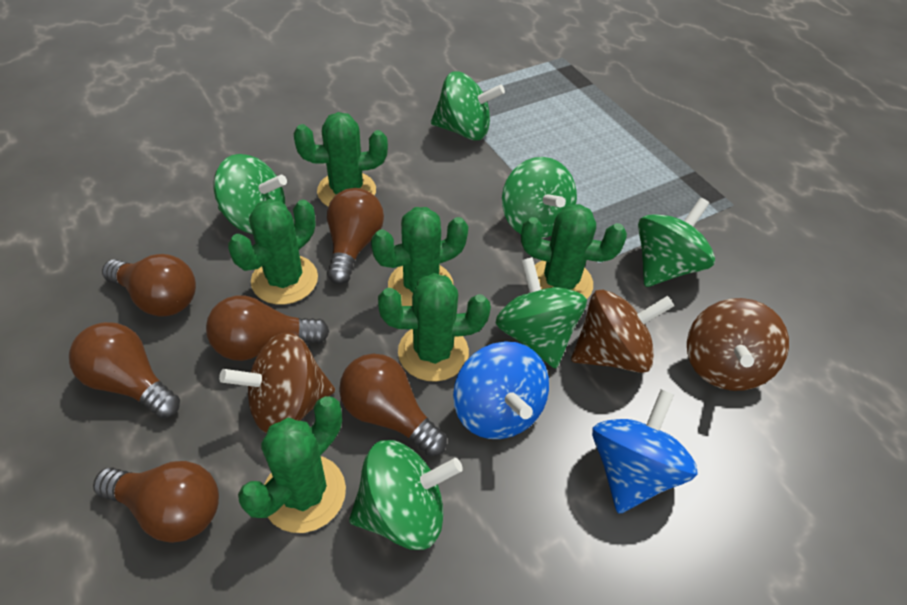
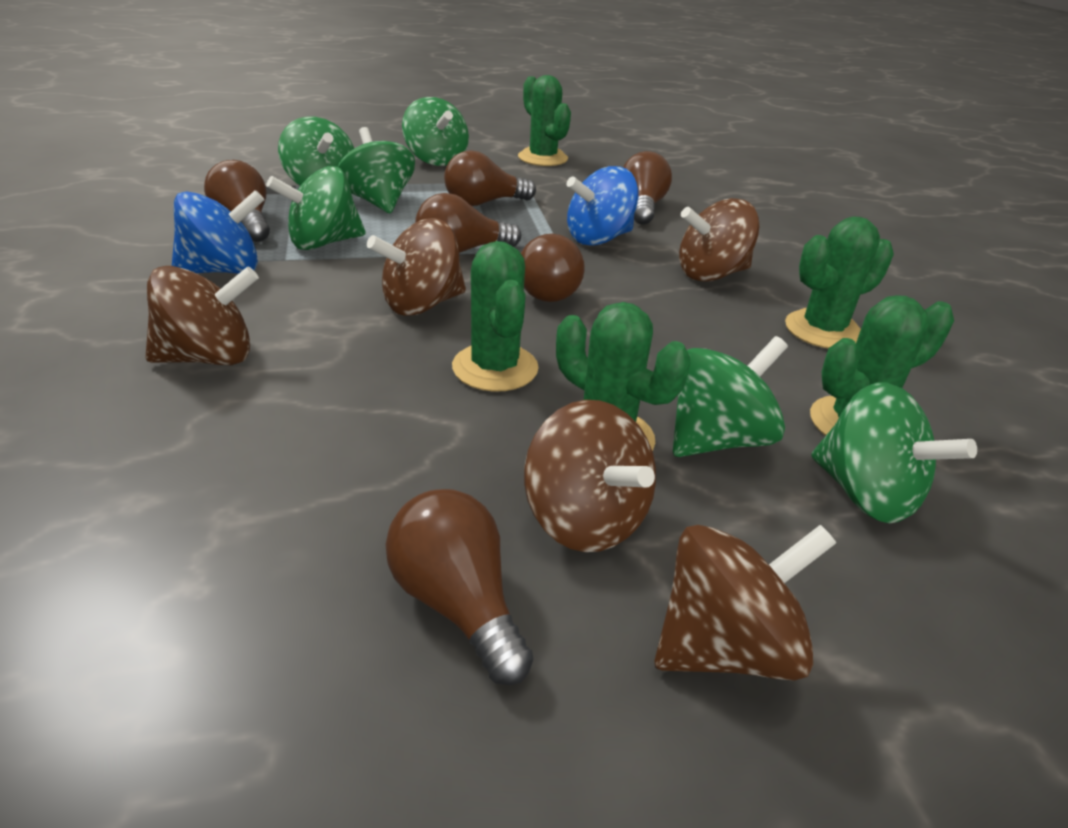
brown spinning top: 3 -> 5
green cactus: 6 -> 5

